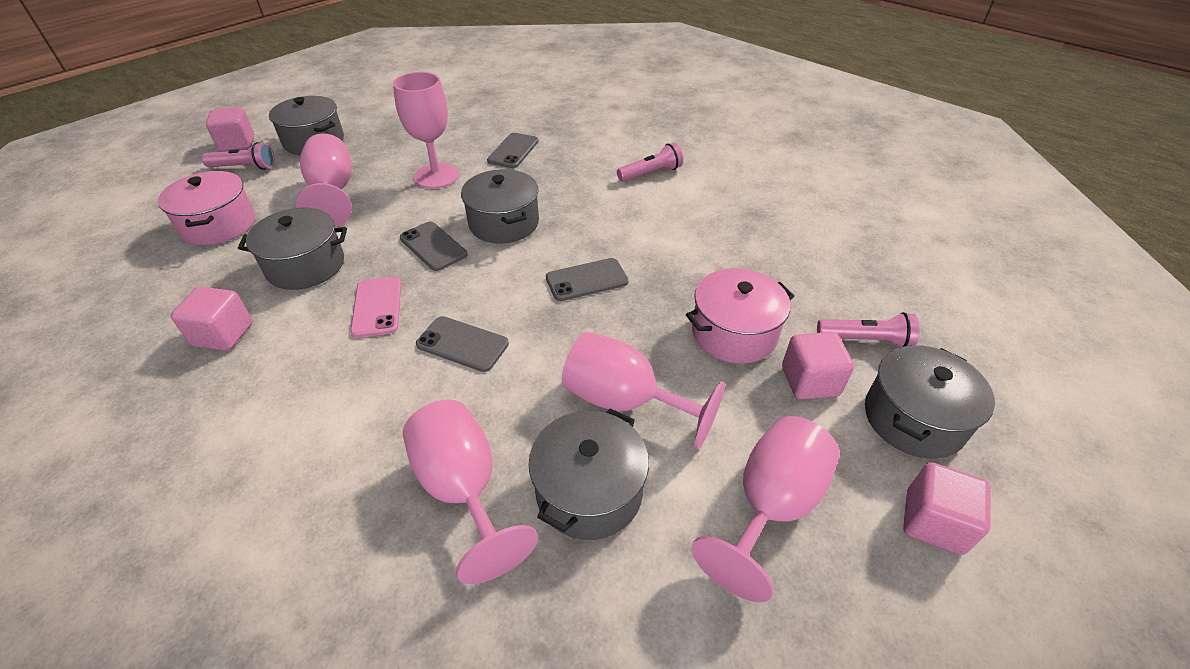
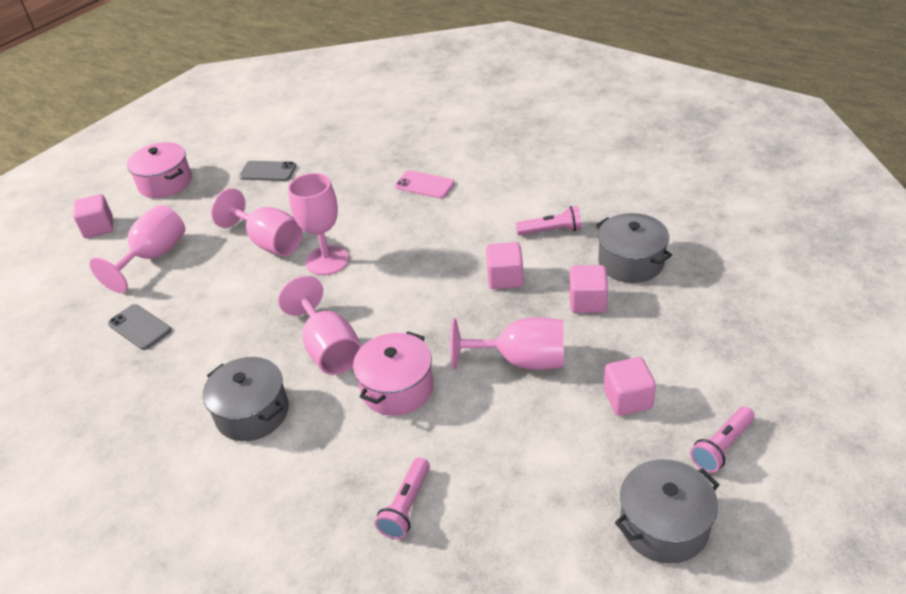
grey phone: 4 -> 2
grey pot: 5 -> 3

